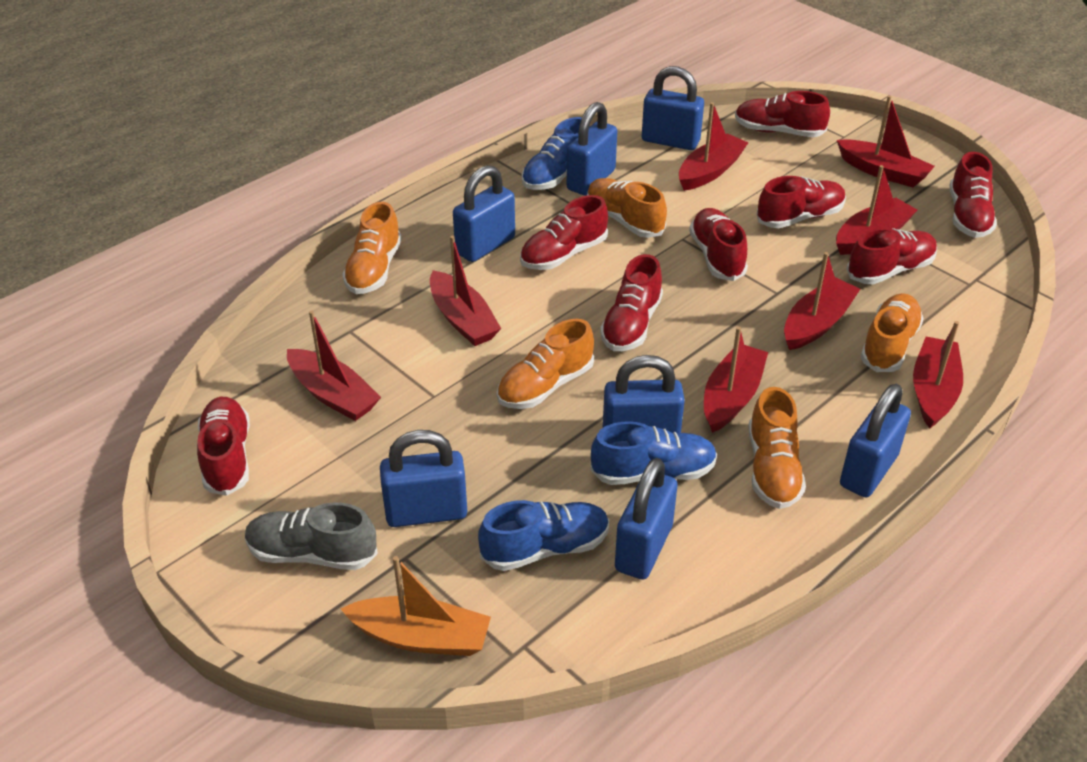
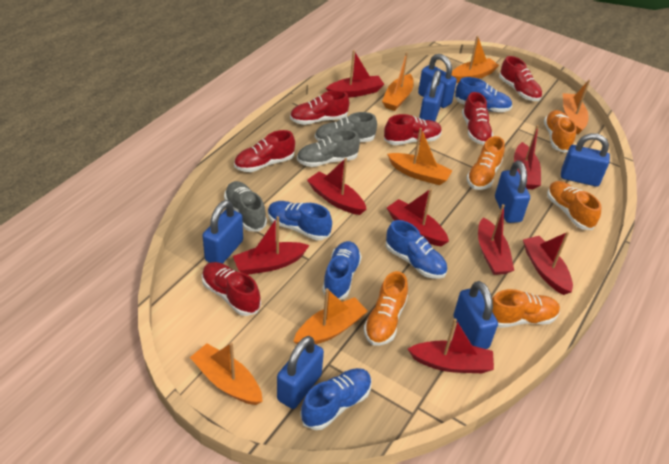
blue shoe: 3 -> 5
grey shoe: 1 -> 3
orange boat: 1 -> 6
red shoe: 8 -> 6

